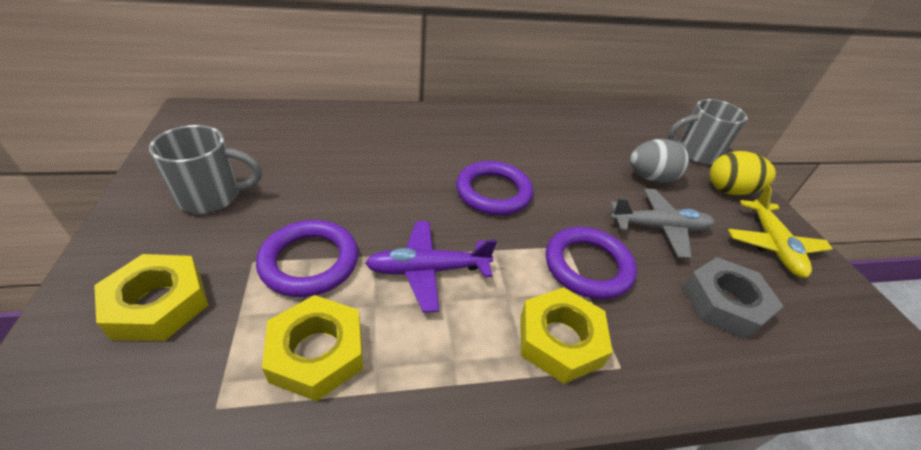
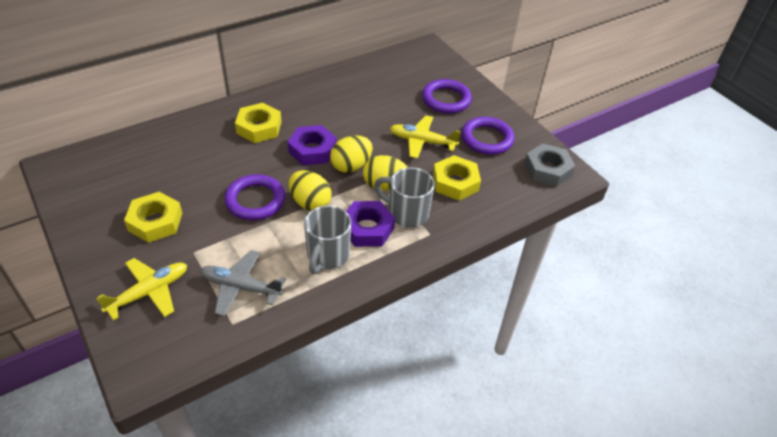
grey egg: 1 -> 0
purple nut: 0 -> 2
purple plane: 1 -> 0
yellow egg: 1 -> 3
yellow plane: 1 -> 2

